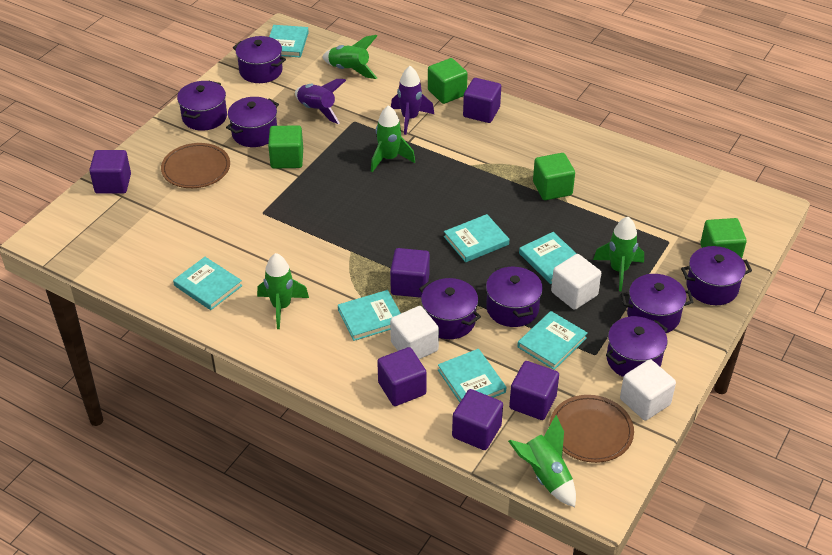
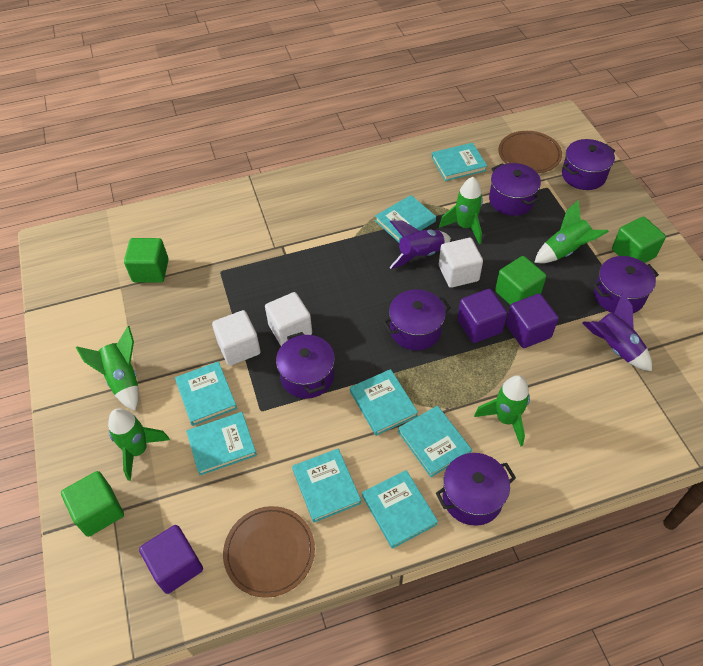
purple cube: 6 -> 3
purple pot: 8 -> 6
turquoise book: 7 -> 8

